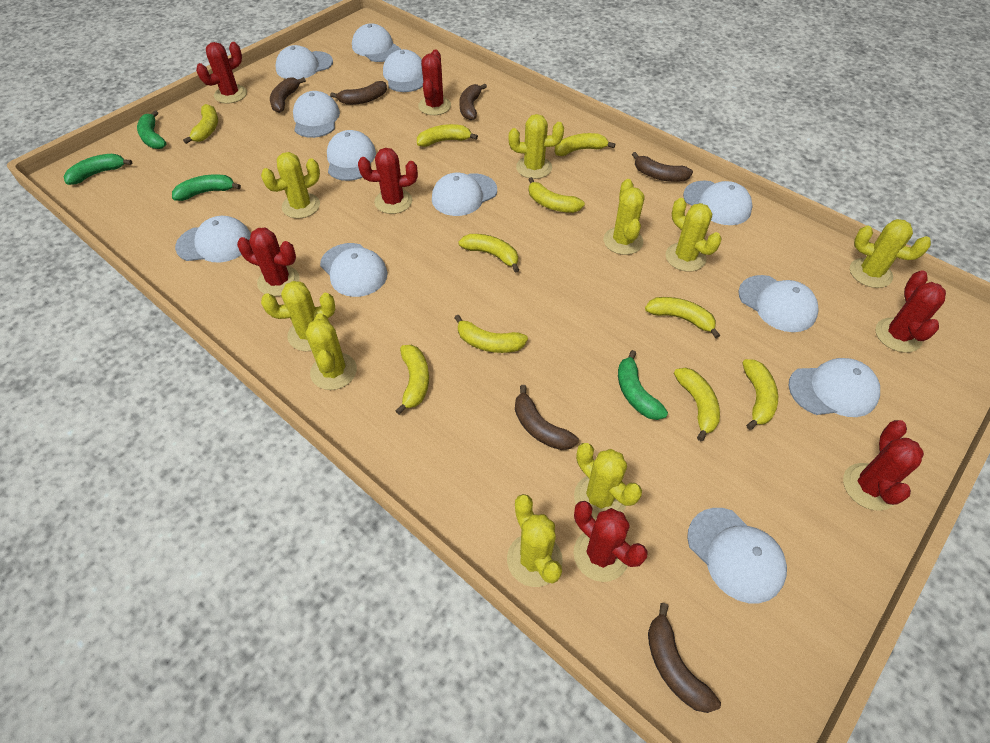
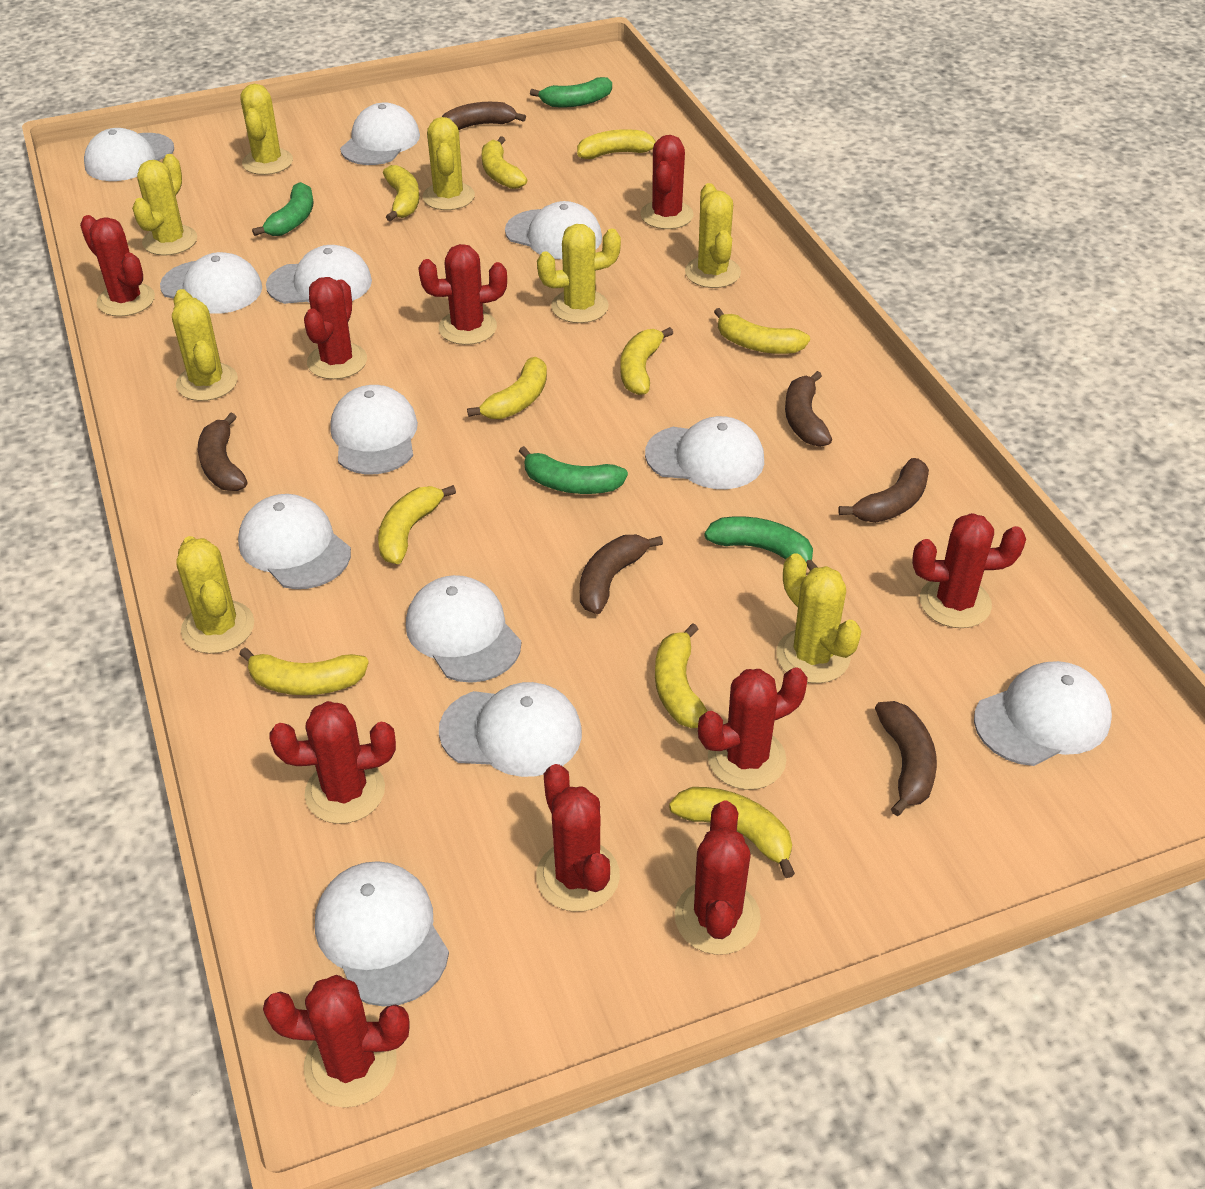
red cactus: 7 -> 10
yellow cactus: 9 -> 8

